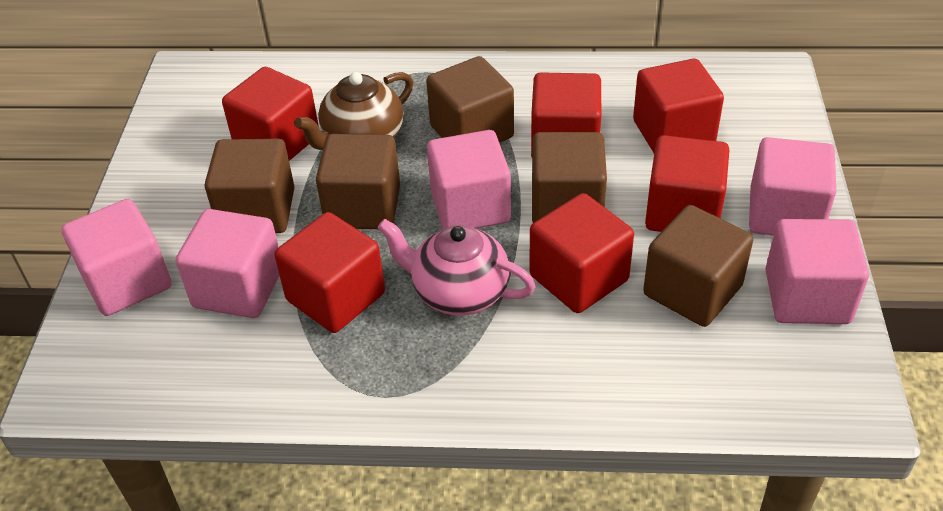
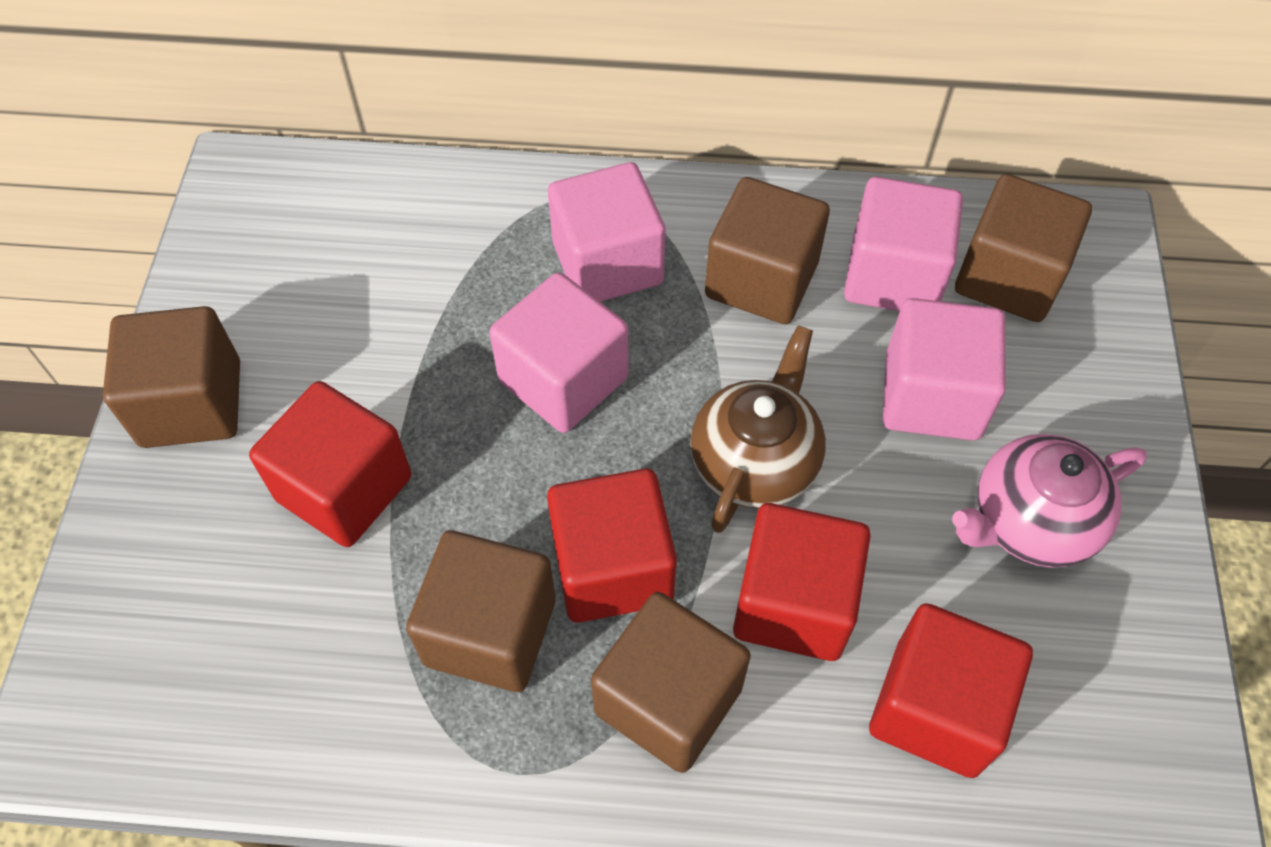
pink cube: 5 -> 4
red cube: 6 -> 4

